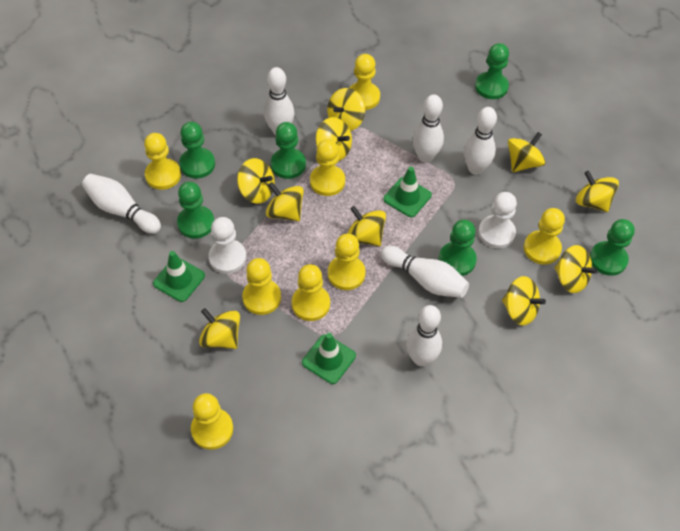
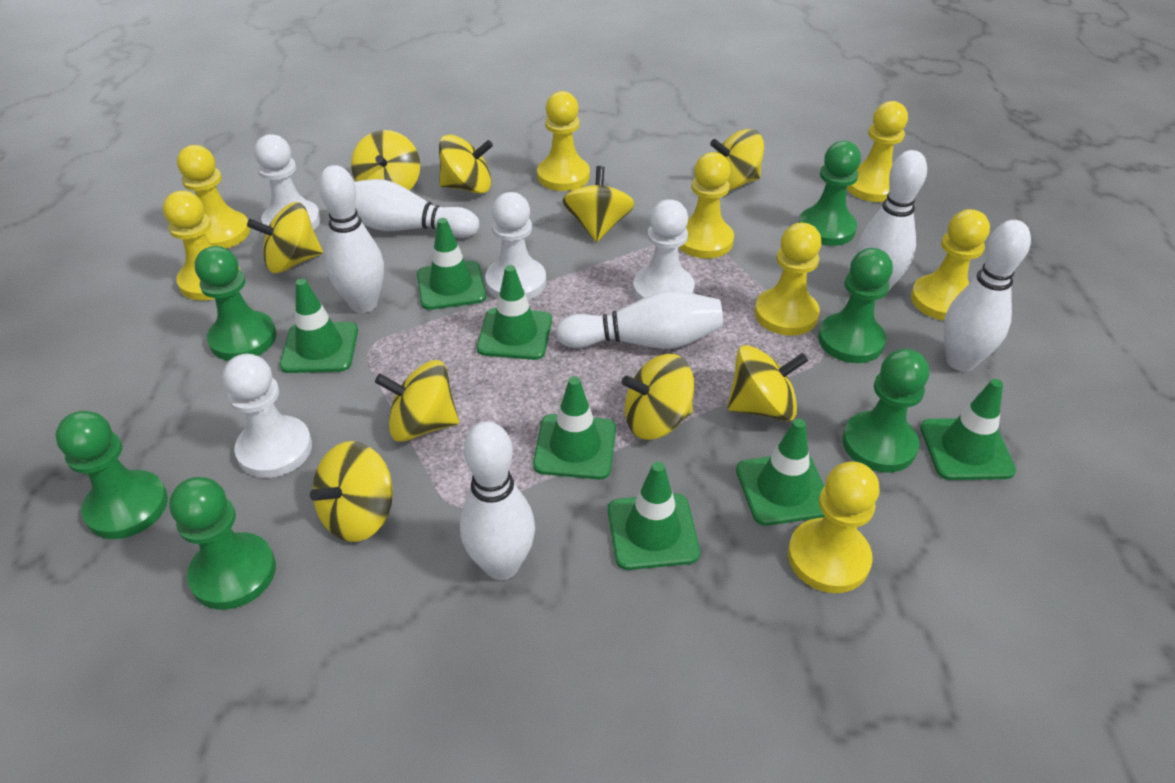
green traffic cone: 3 -> 7
white pawn: 2 -> 4
yellow spinning top: 10 -> 9

